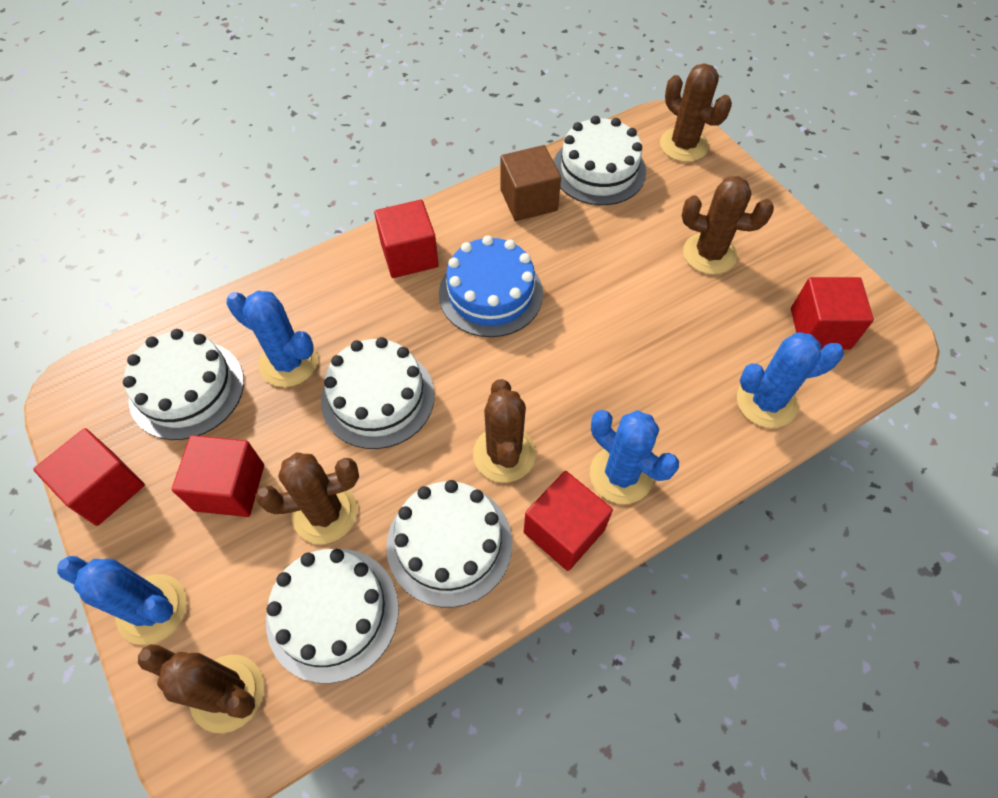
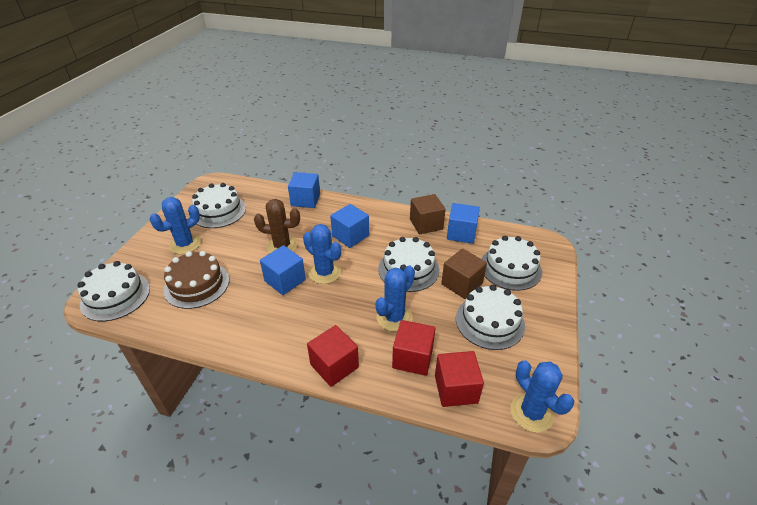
blue cake: 1 -> 0
blue cube: 0 -> 4
brown cactus: 5 -> 1
brown cake: 0 -> 1
brown cube: 1 -> 2
red cube: 5 -> 3

